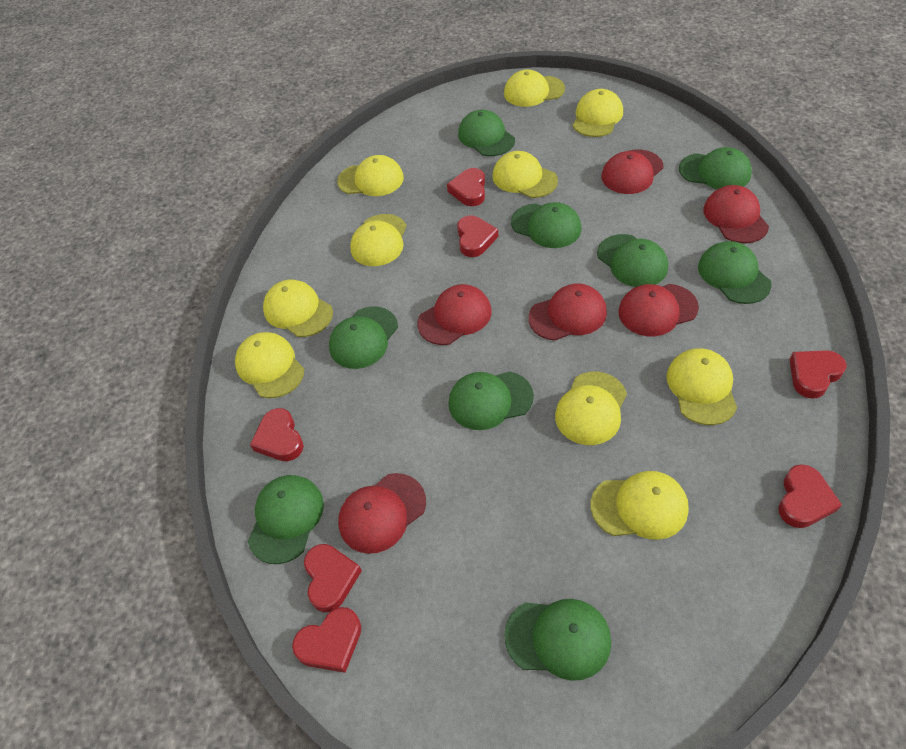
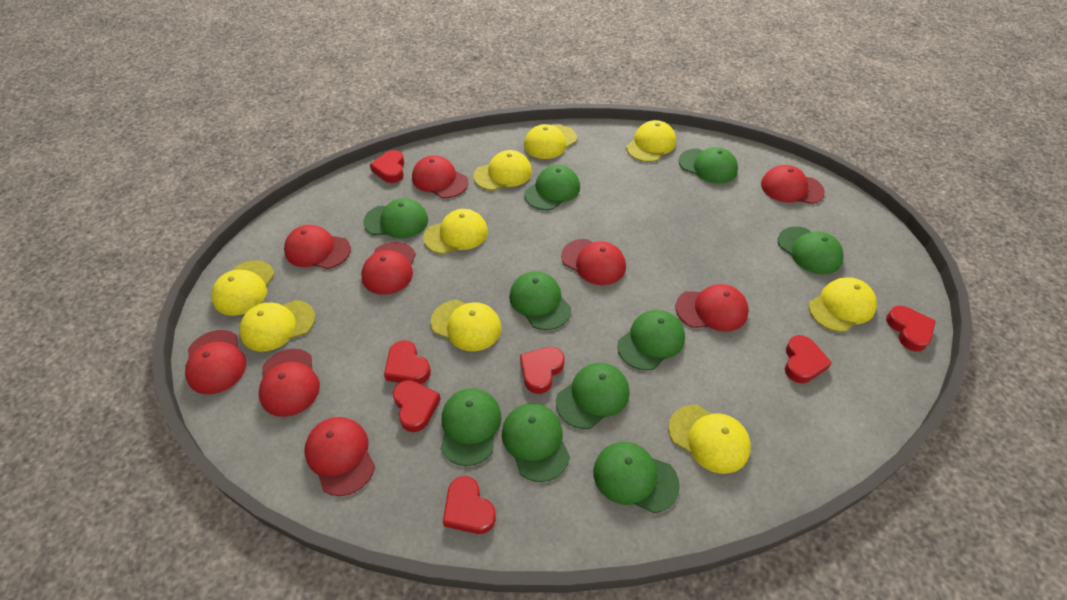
green cap: 9 -> 10
red cap: 6 -> 9
yellow cap: 10 -> 9

